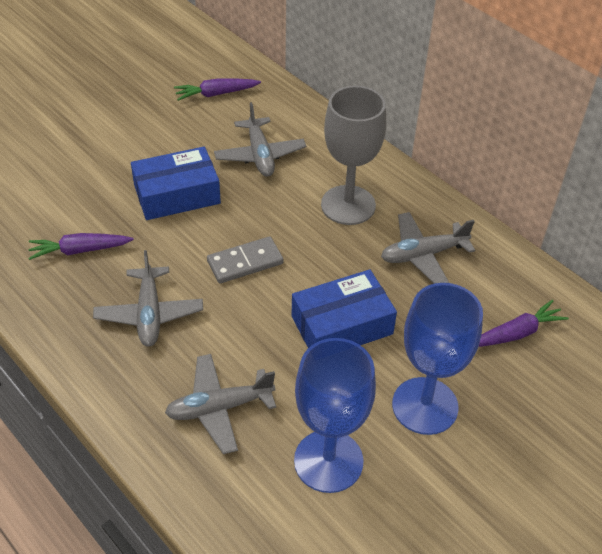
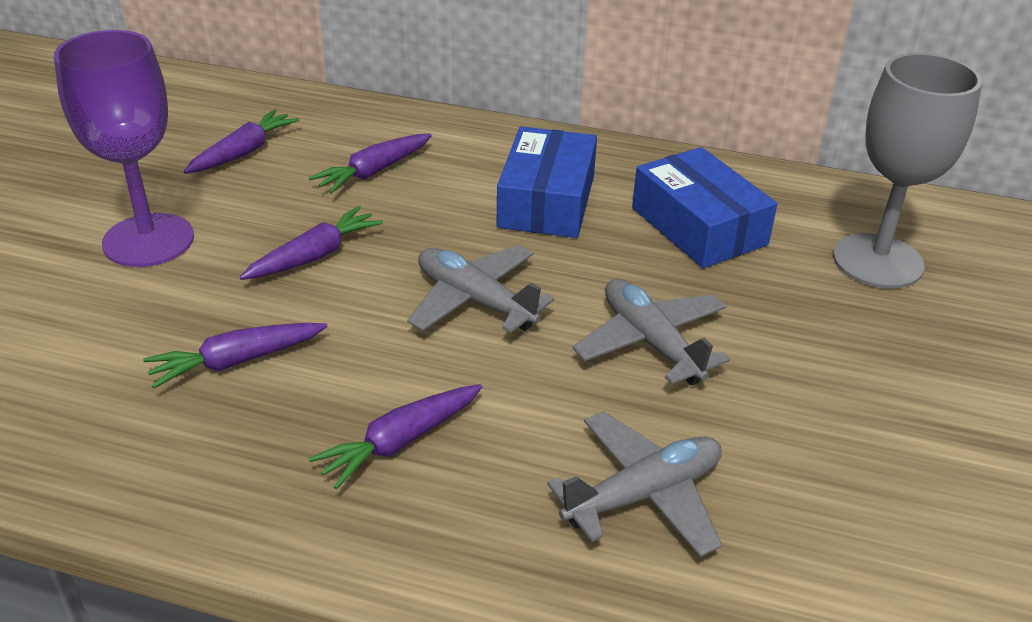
blue goblet: 2 -> 0
grey domino: 1 -> 0
grey plane: 4 -> 3
purple carrot: 3 -> 5
purple goblet: 0 -> 1

